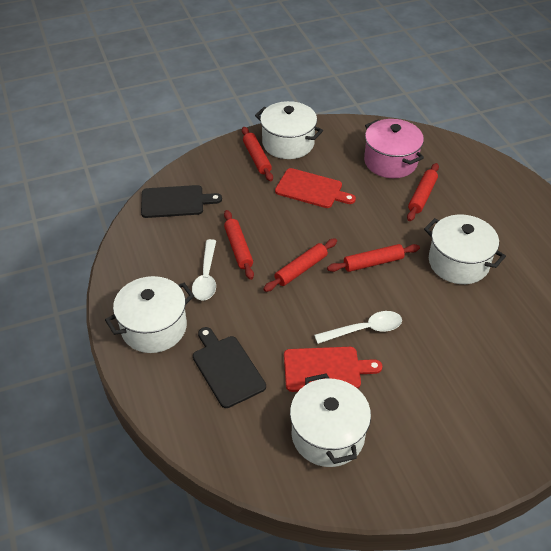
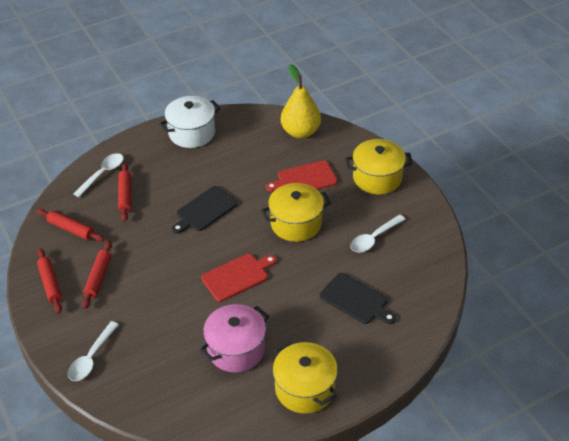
red rolling pin: 5 -> 4
white pot: 4 -> 1
white spoon: 2 -> 3
yellow pear: 0 -> 1
yellow pot: 0 -> 3

